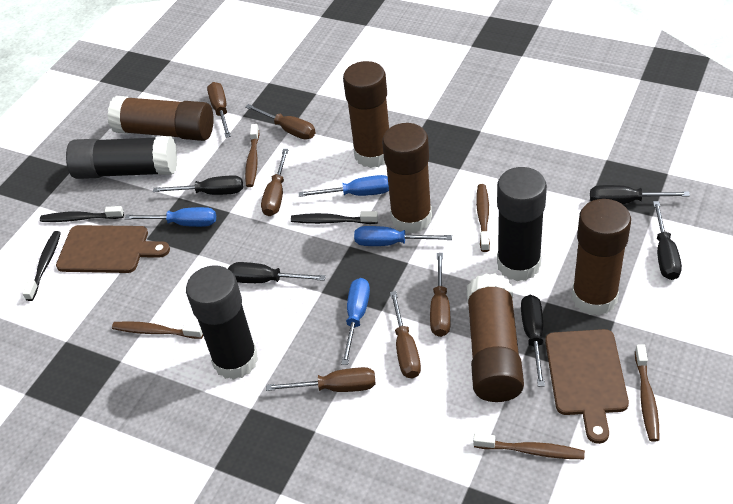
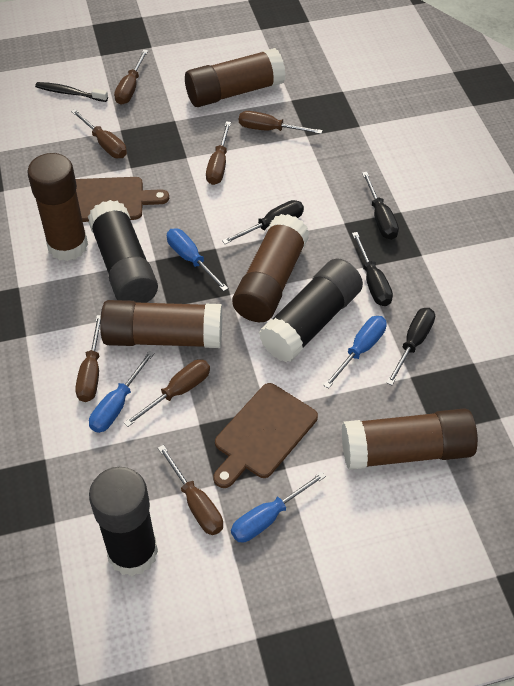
black screwdriver: 5 -> 4
black toothbrush: 3 -> 1
brown screwdriver: 6 -> 7
brown toothbrush: 5 -> 0

